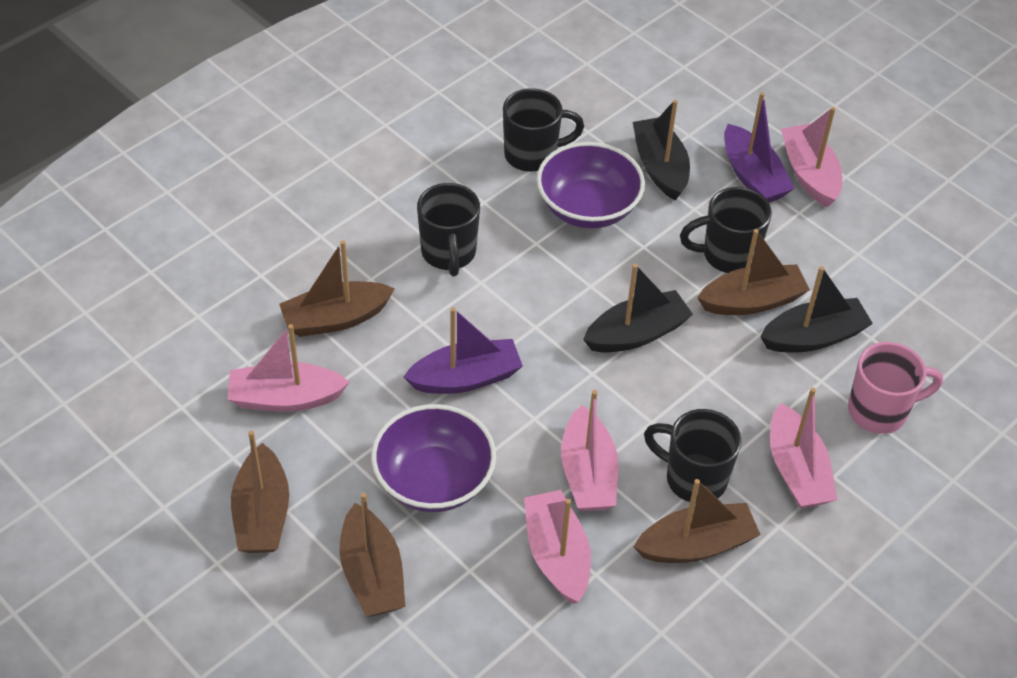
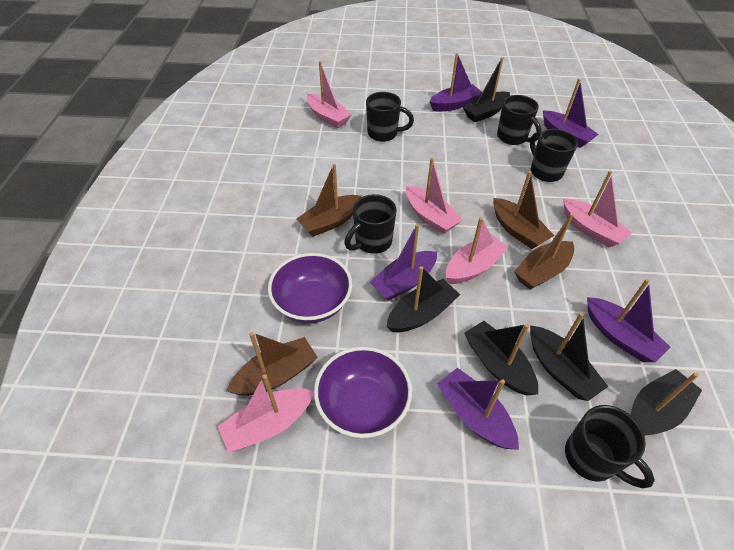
black boat: 3 -> 5
black mug: 4 -> 5
brown boat: 5 -> 4
pink mug: 1 -> 0
purple boat: 2 -> 5

